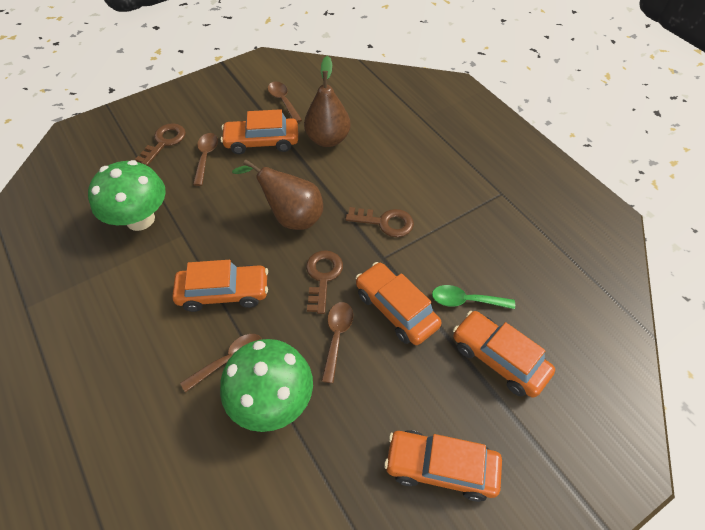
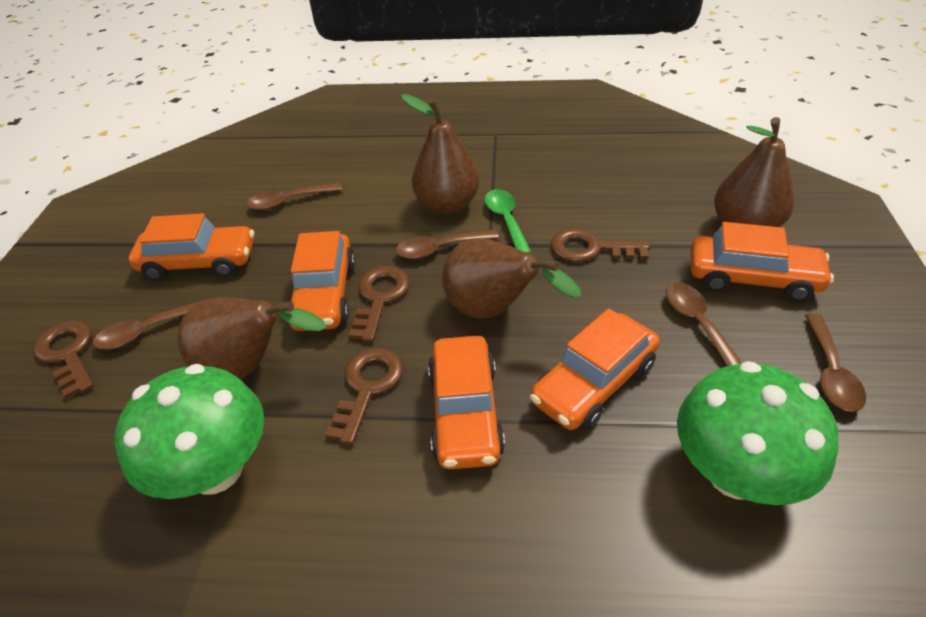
brown key: 3 -> 4
brown pear: 2 -> 4
brown spoon: 4 -> 5

